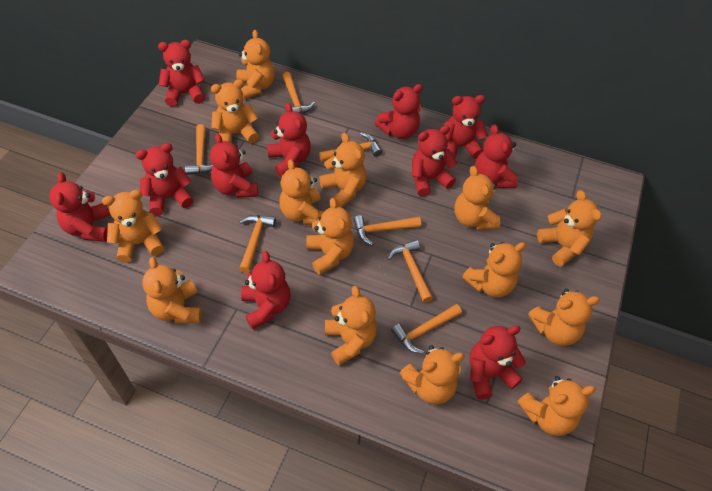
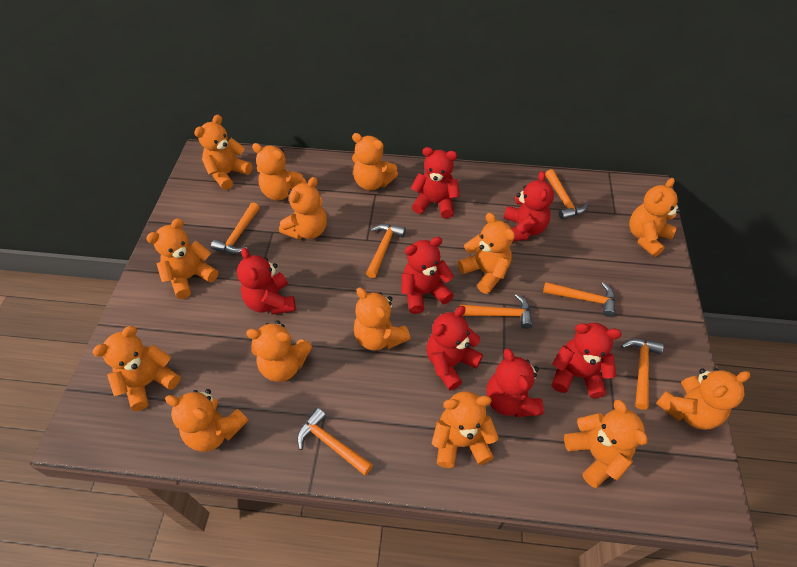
red teddy bear: 11 -> 7

